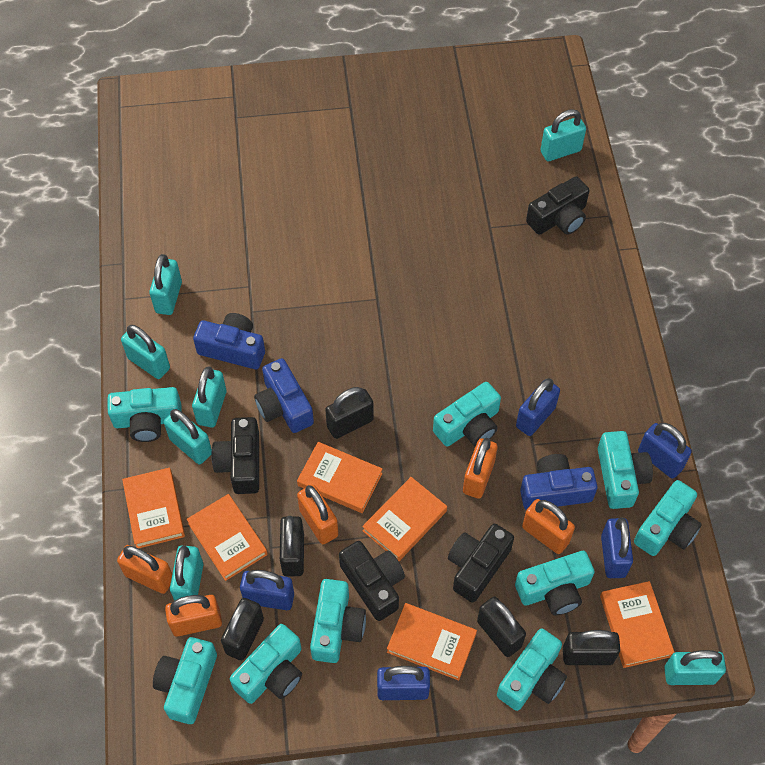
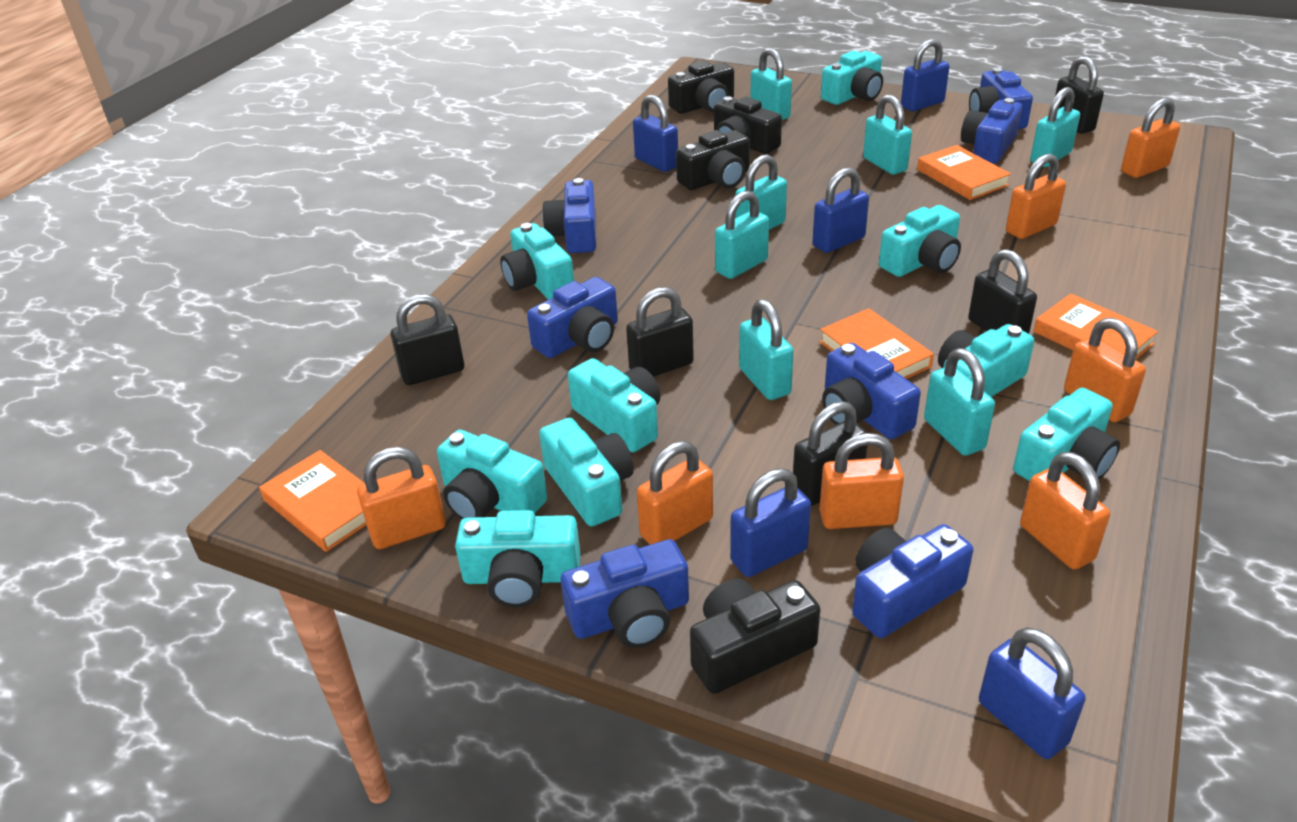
blue camera: 3 -> 7
orange book: 6 -> 4
orange padlock: 5 -> 7

